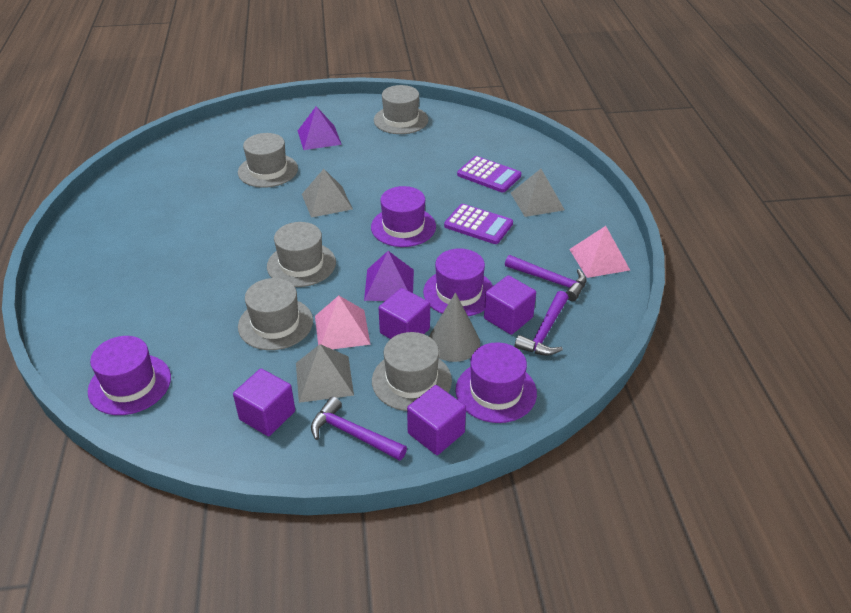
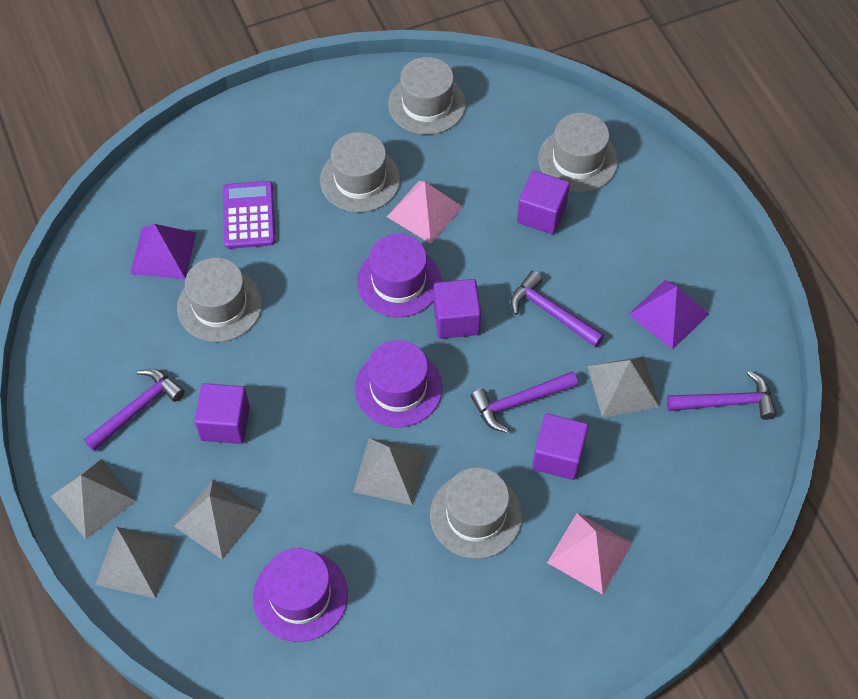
grey cone: 1 -> 0
grey pyramid: 3 -> 5
purple calculator: 2 -> 1
purple hammer: 3 -> 4
purple hat: 4 -> 3

